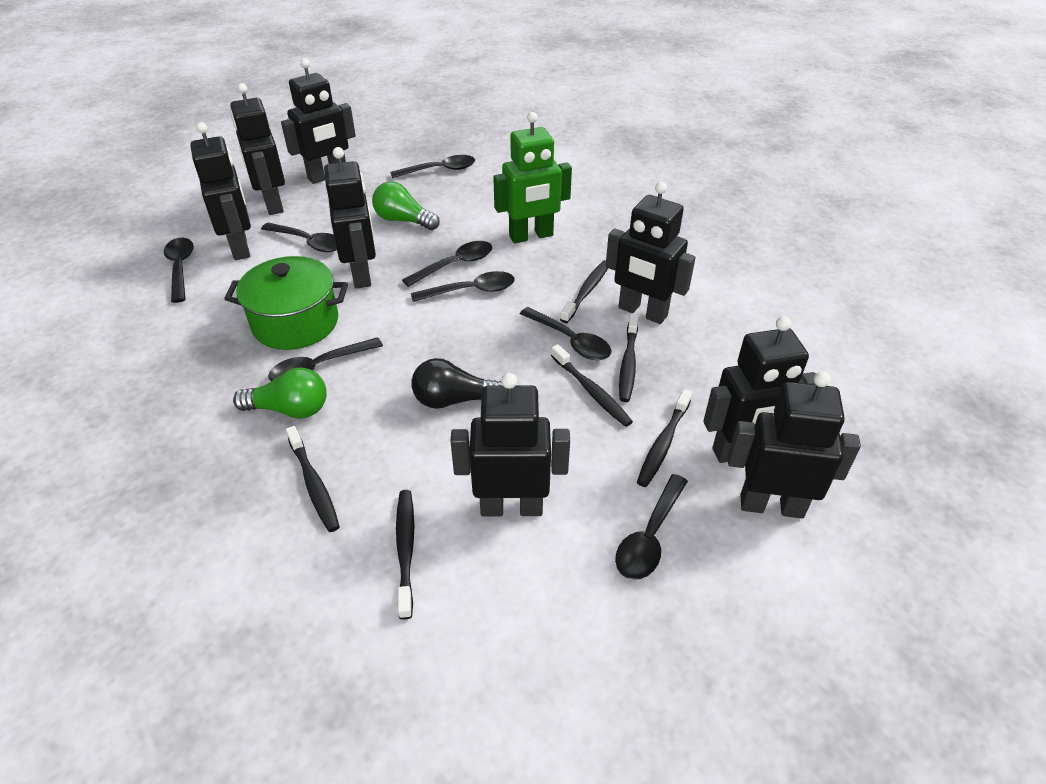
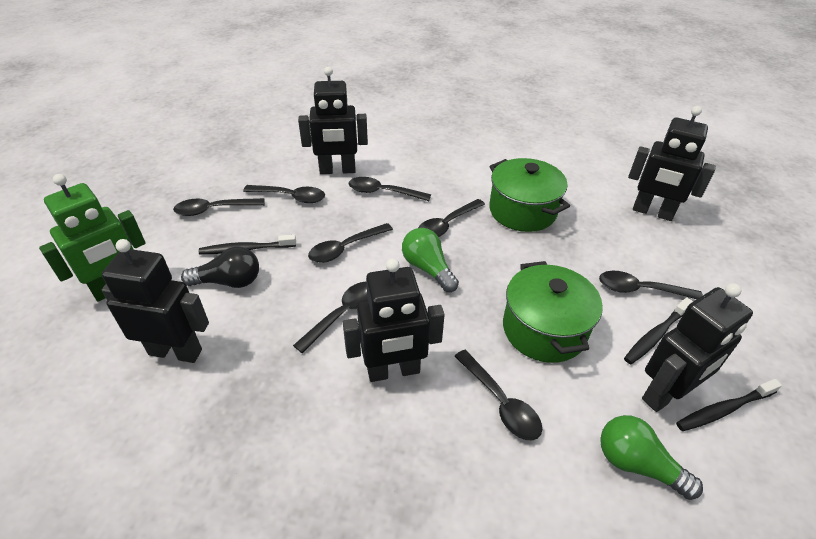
black robot: 8 -> 5
black toothbrush: 6 -> 3
green pot: 1 -> 2

